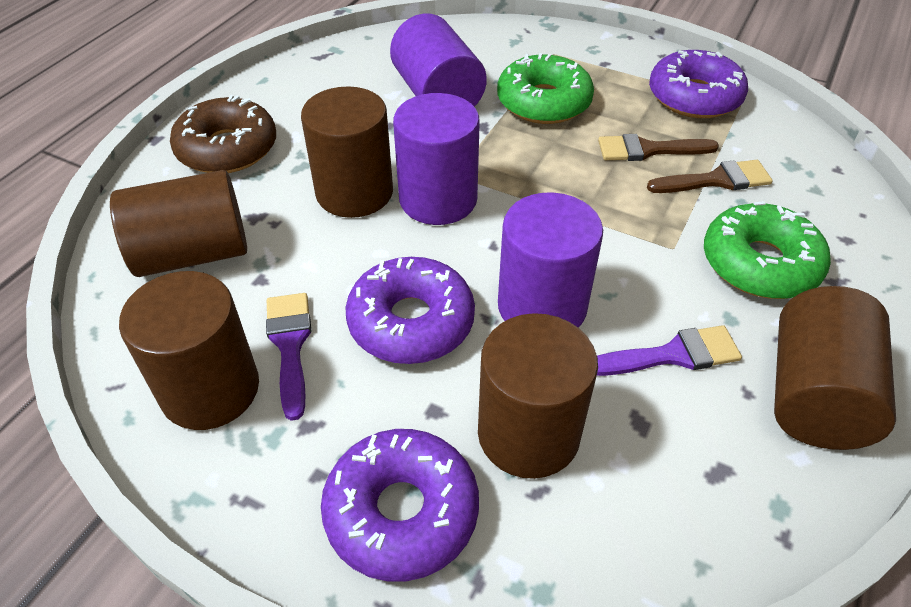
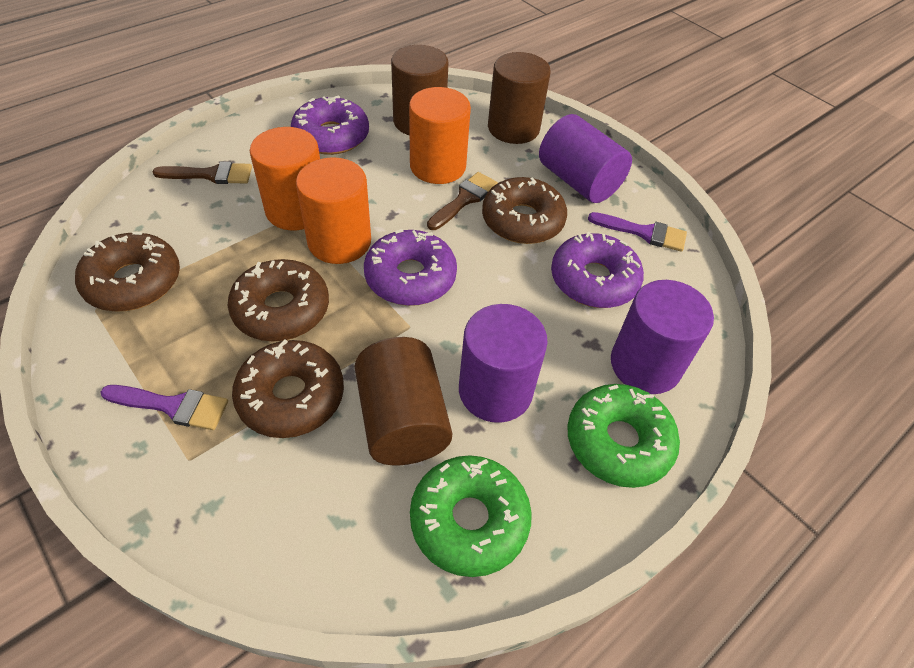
brown cylinder: 5 -> 3
brown donut: 1 -> 4
orange cylinder: 0 -> 3

